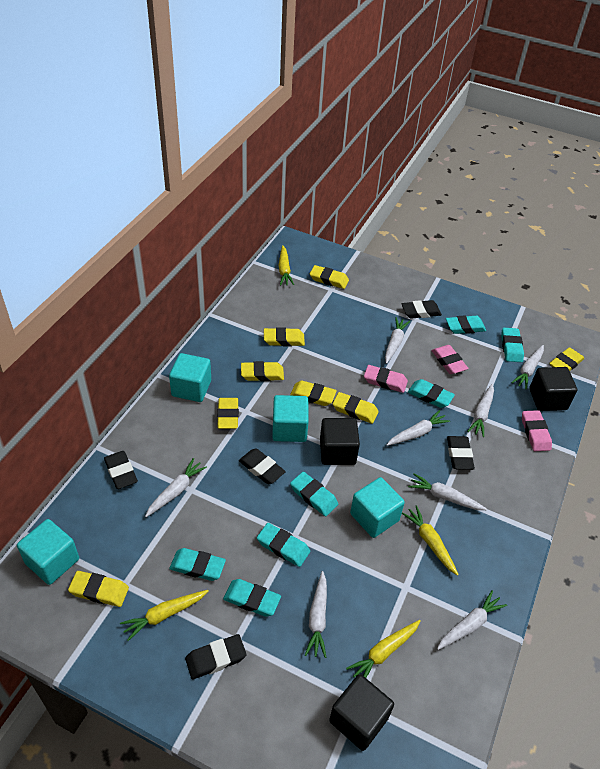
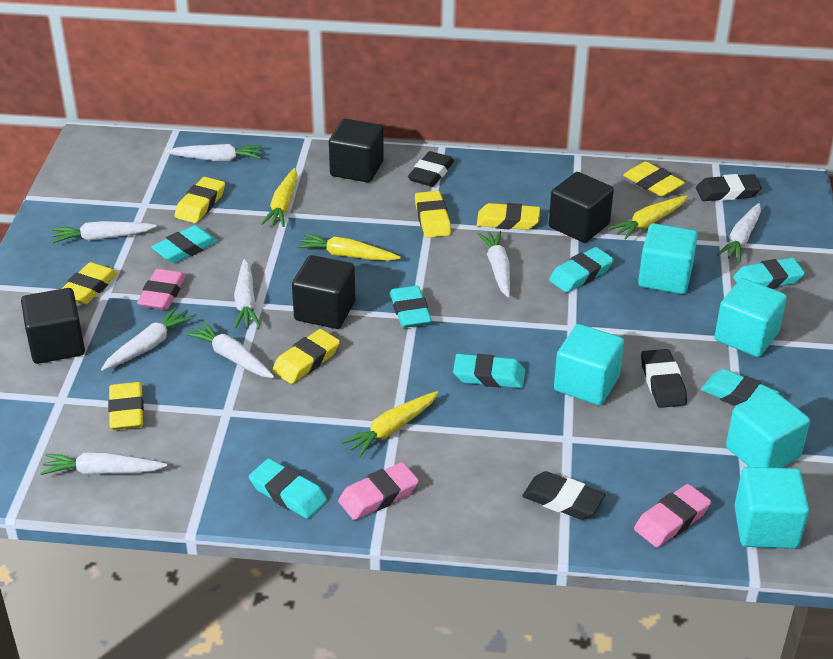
black cube: 3 -> 4
black eraser: 5 -> 4
turquoise cube: 4 -> 5
yellow eraser: 8 -> 7

